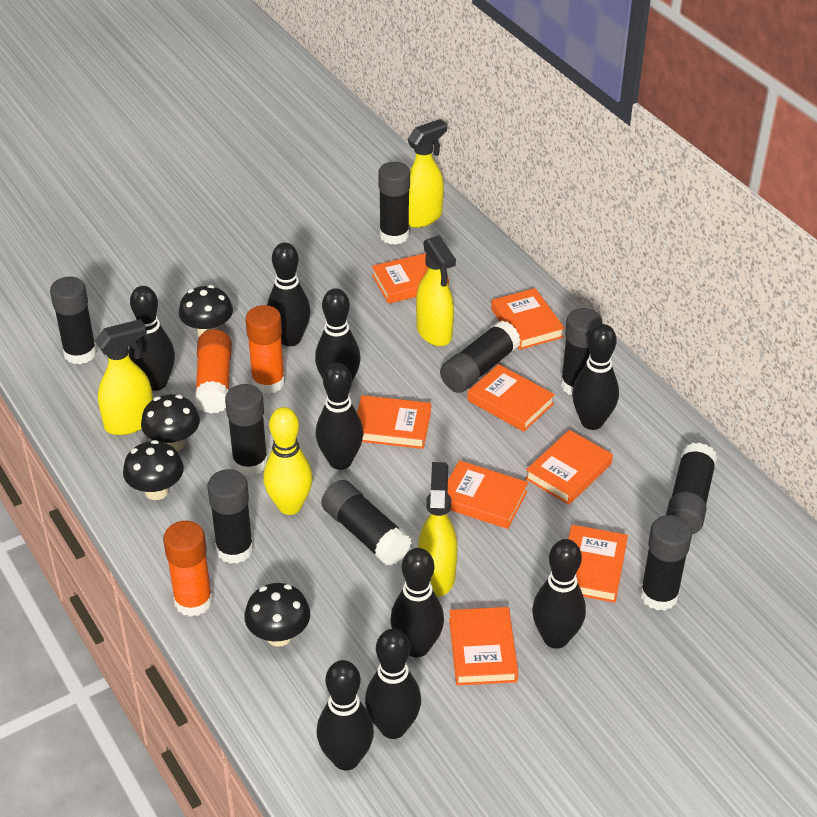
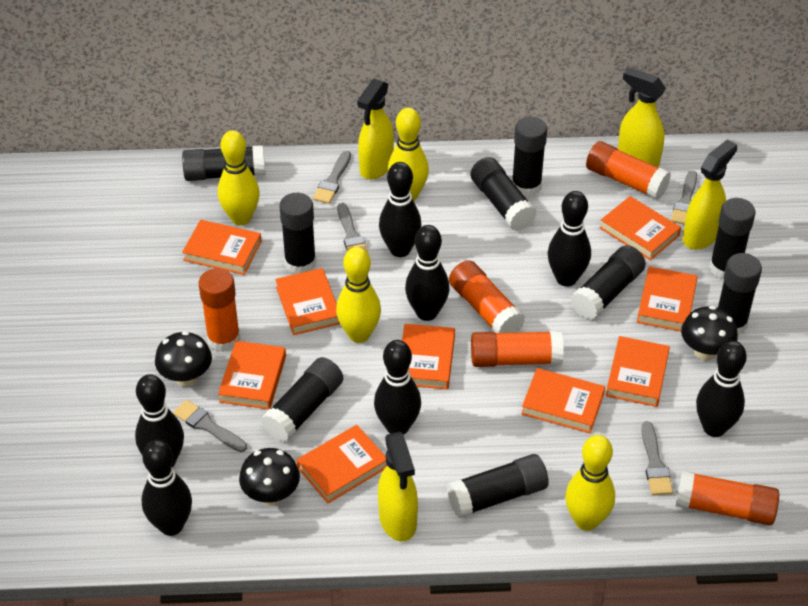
black bowling pin: 9 -> 7
black mushroom: 4 -> 3
grey brush: 0 -> 5
orange book: 8 -> 9
orange glue stick: 3 -> 5
yellow bowling pin: 1 -> 4

